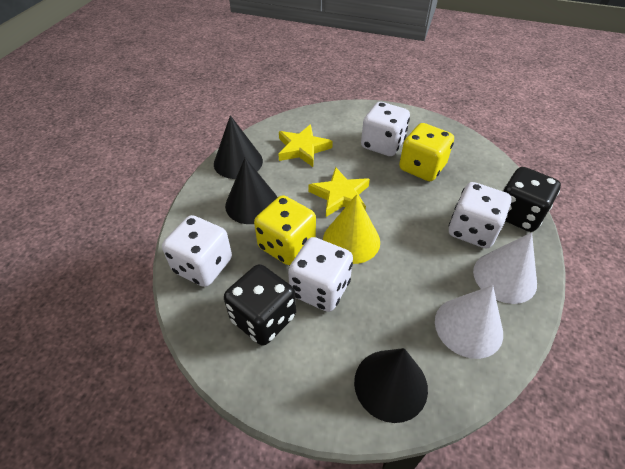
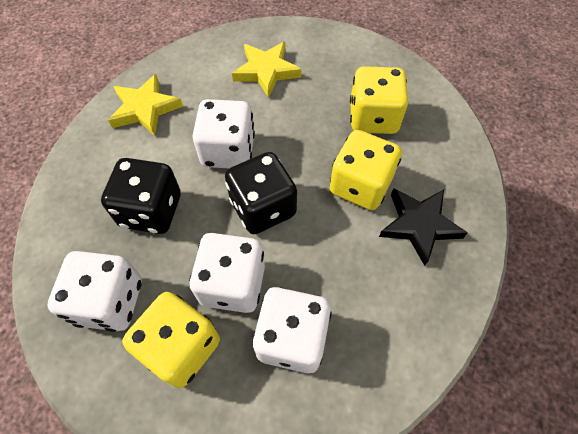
black cone: 3 -> 0
black star: 0 -> 1
white cone: 2 -> 0
yellow cone: 1 -> 0
yellow dice: 2 -> 3

